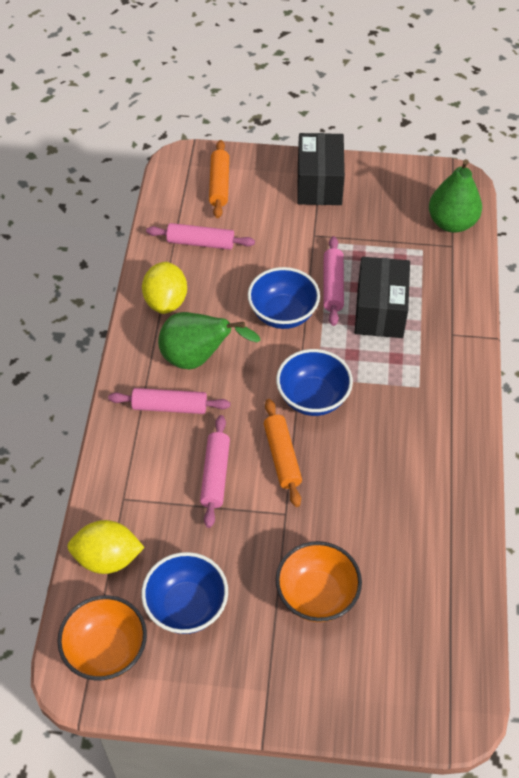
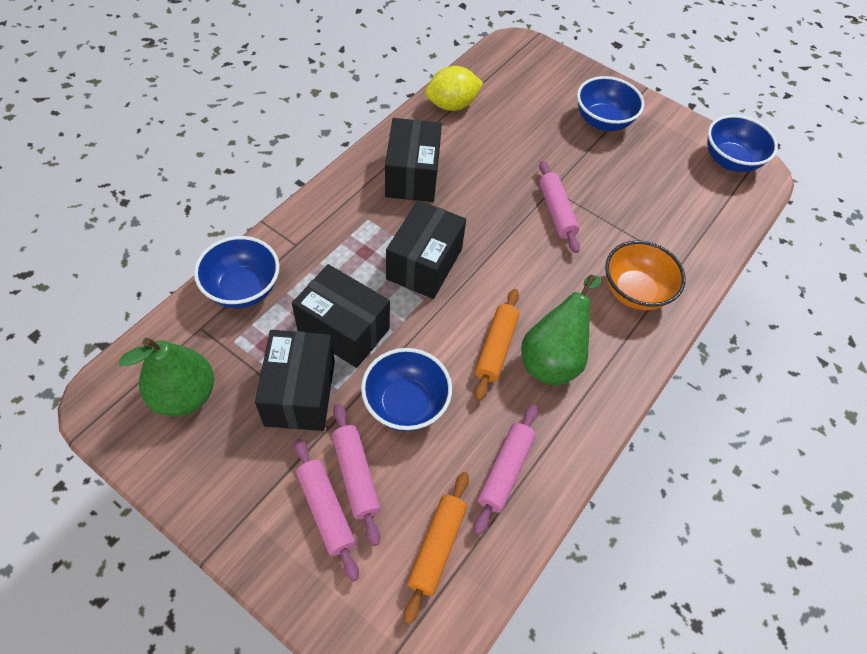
black box: 2 -> 4
blue bowl: 3 -> 4
orange bowl: 2 -> 1
yellow lemon: 2 -> 1

